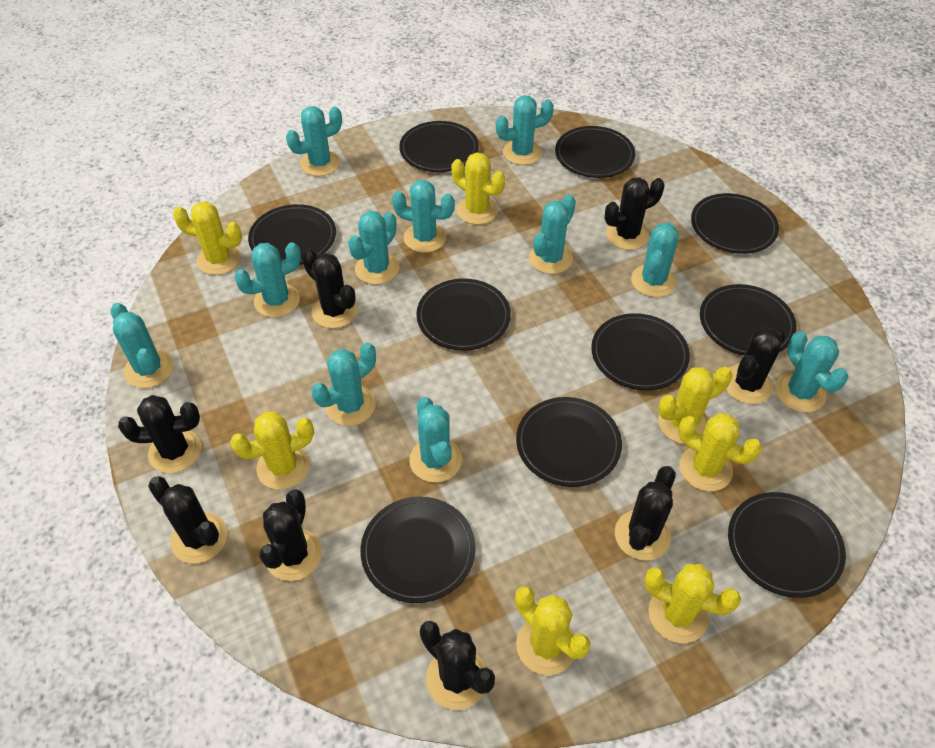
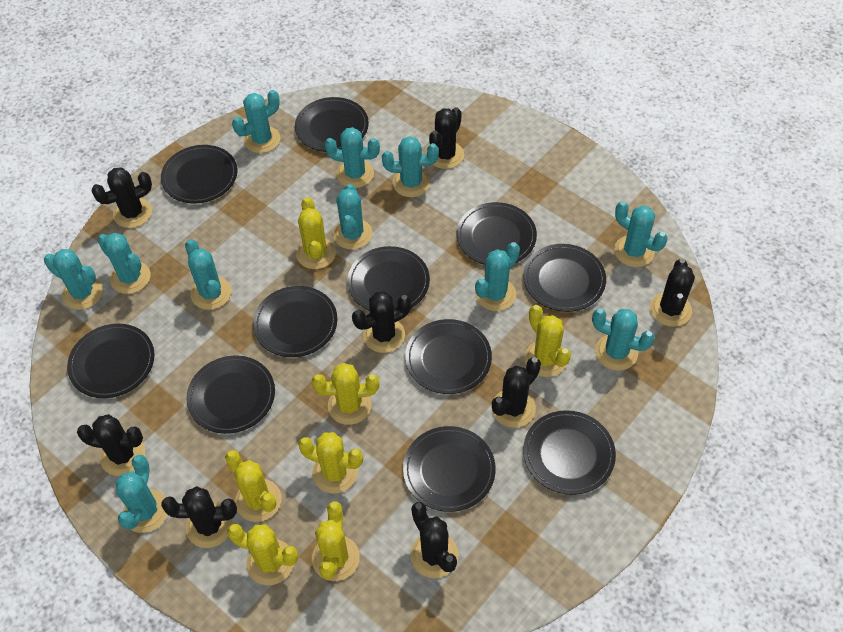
black plate: 10 -> 11

